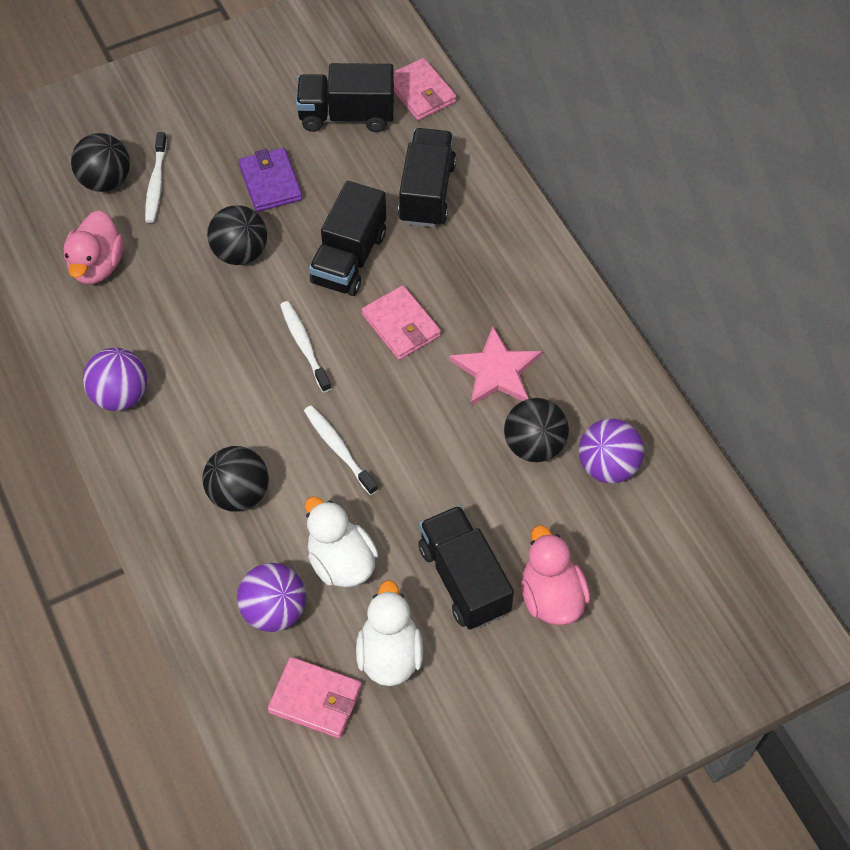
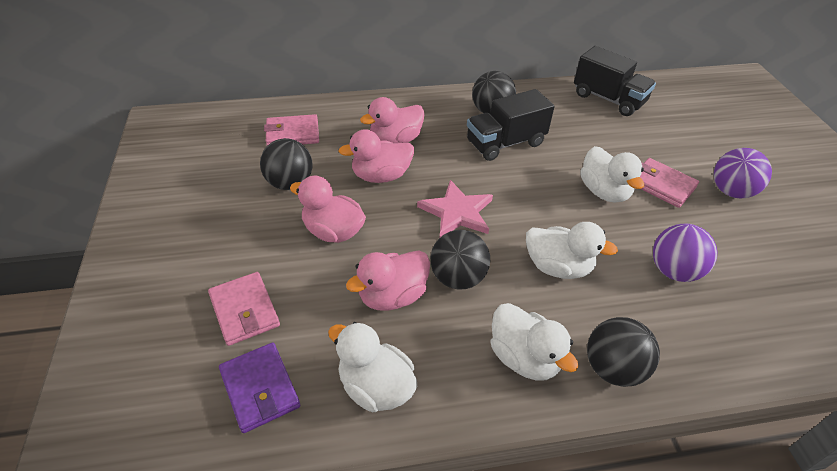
black truck: 4 -> 2
pink duck: 2 -> 4
purple ball: 3 -> 2
white duck: 2 -> 4
white toothbrush: 3 -> 0

